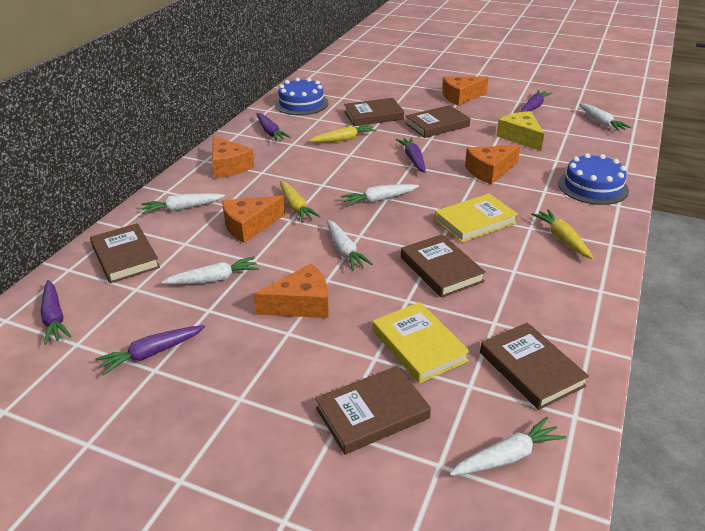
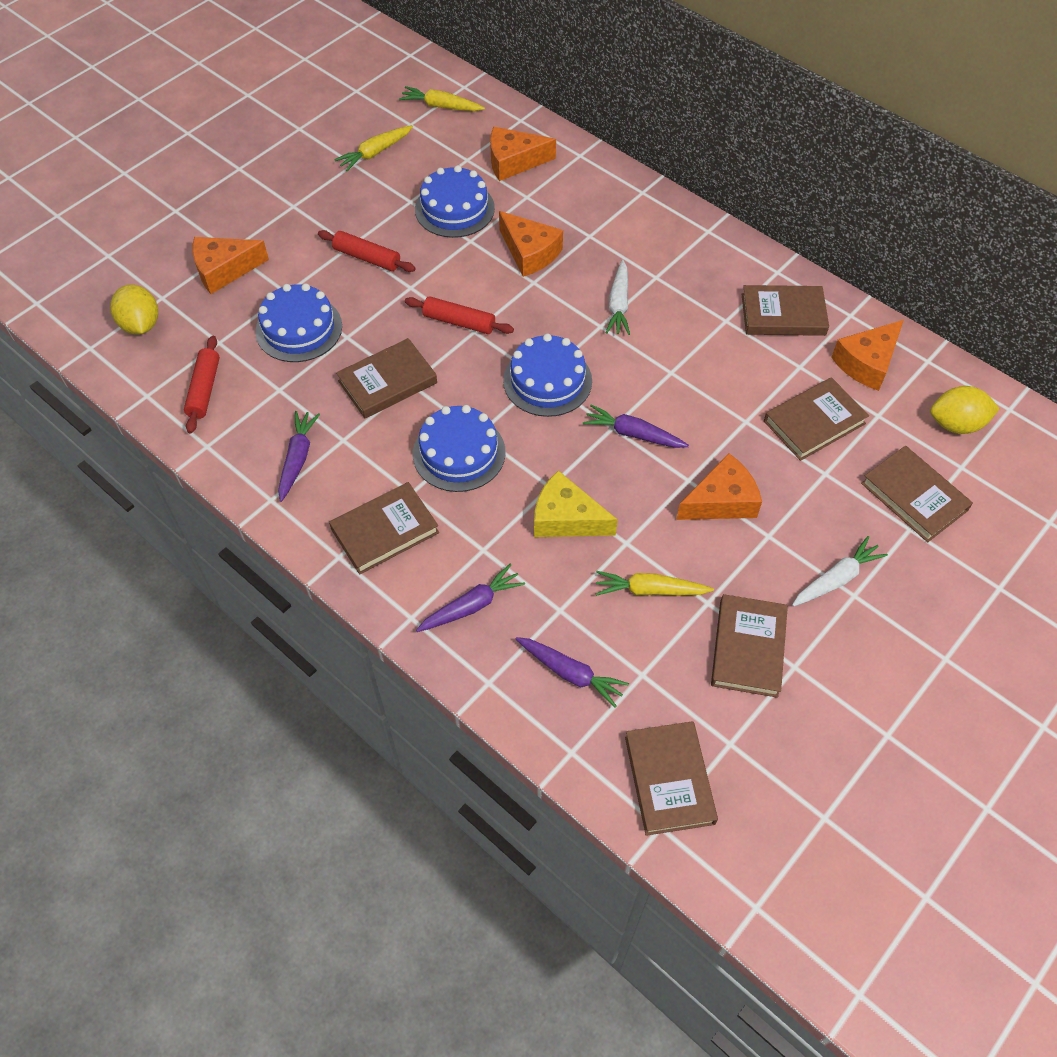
blue cake: 2 -> 4
brown book: 6 -> 7
purple carrot: 5 -> 4
red rolling pin: 0 -> 3
white carrot: 6 -> 2
yellow book: 2 -> 0
yellow lemon: 0 -> 2

